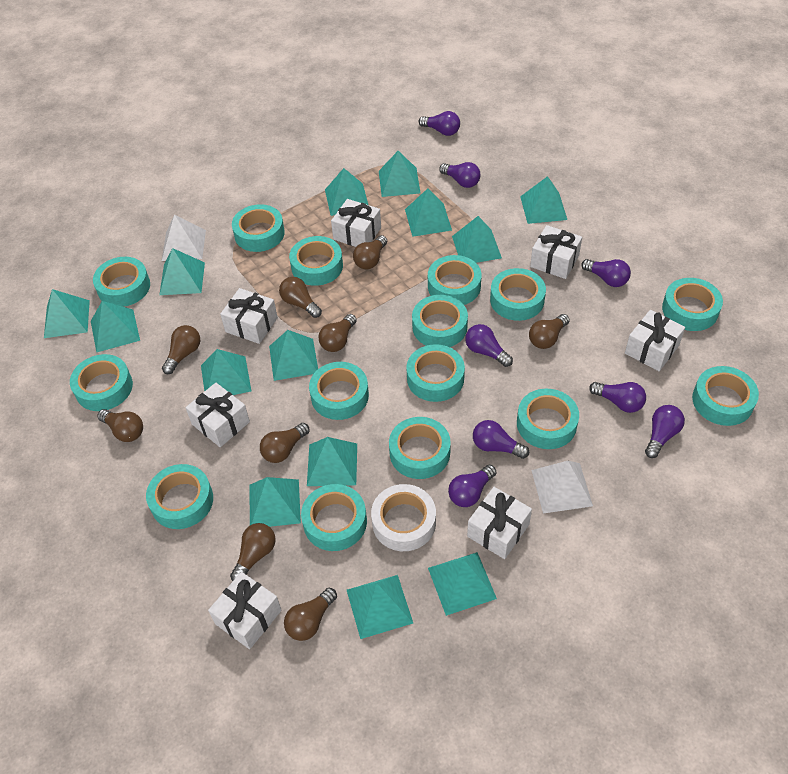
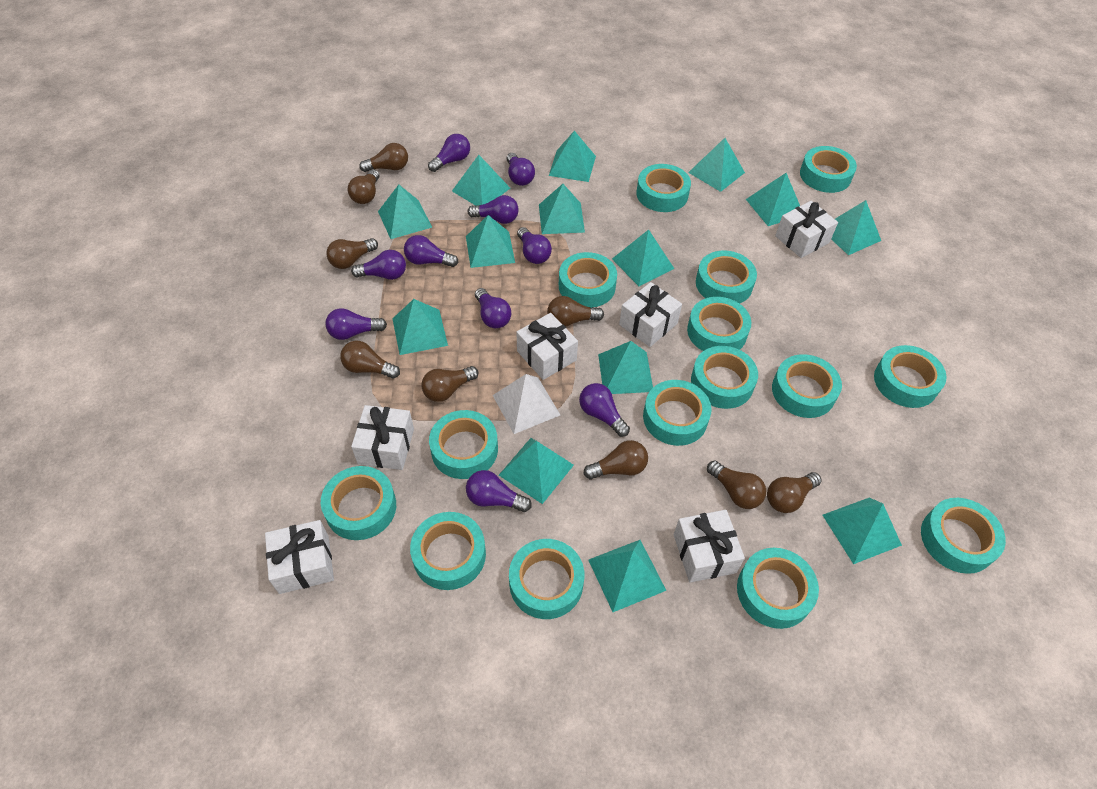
purple light bulb: 8 -> 10
white gift: 7 -> 6
white pyramid: 2 -> 1
white tape: 1 -> 0

